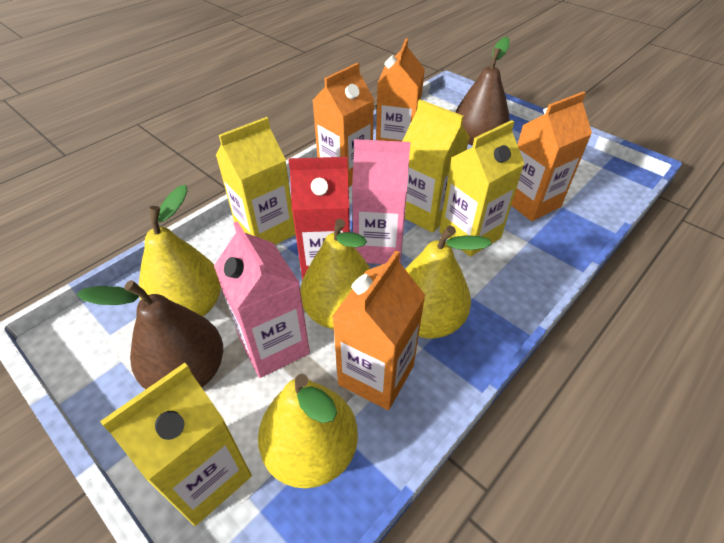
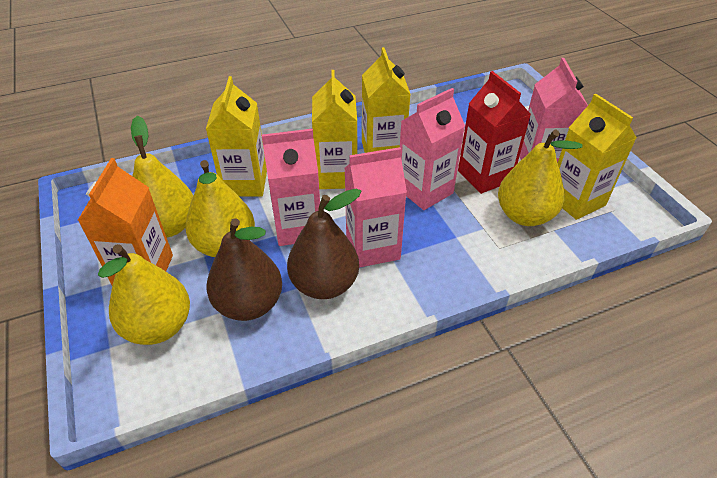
orange carton: 4 -> 1
pink carton: 2 -> 4

